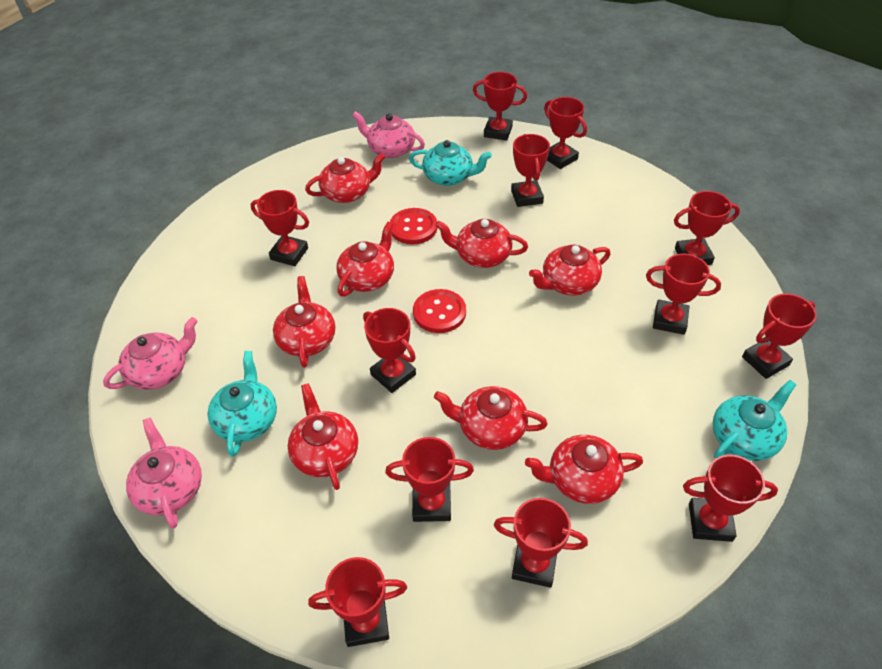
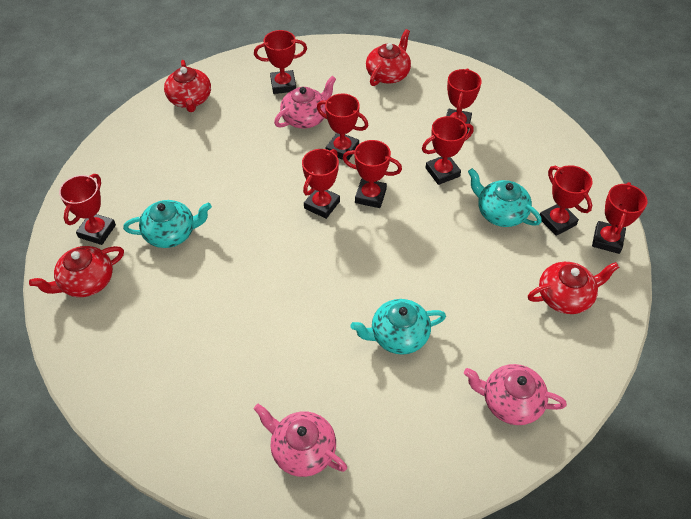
red button: 2 -> 0
red teapot: 8 -> 4
red trophy: 12 -> 9

